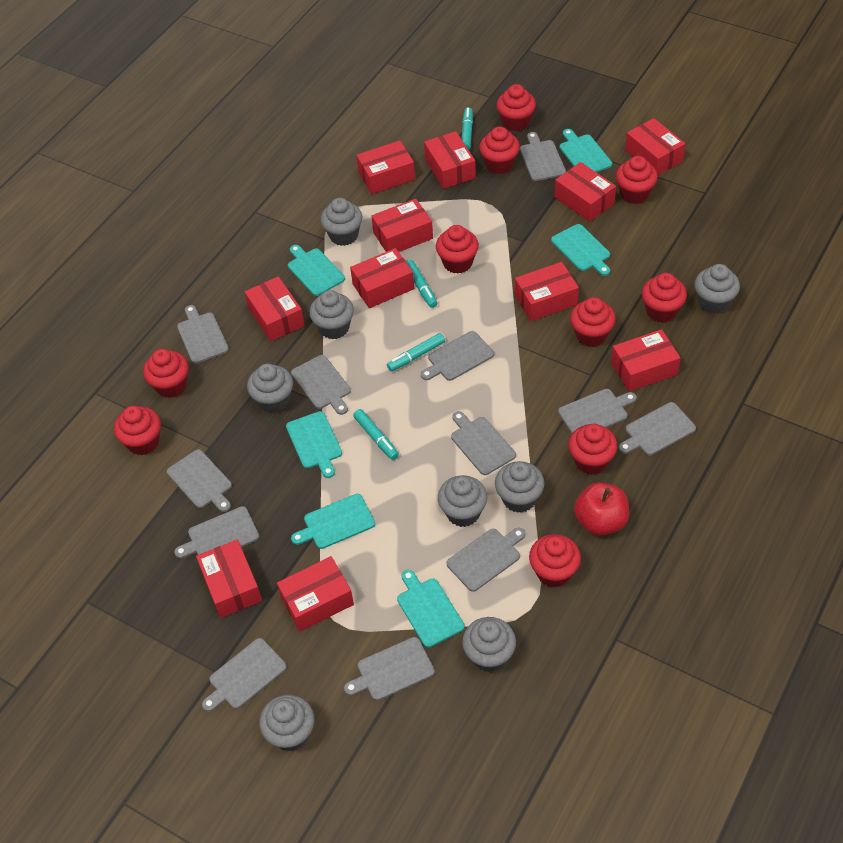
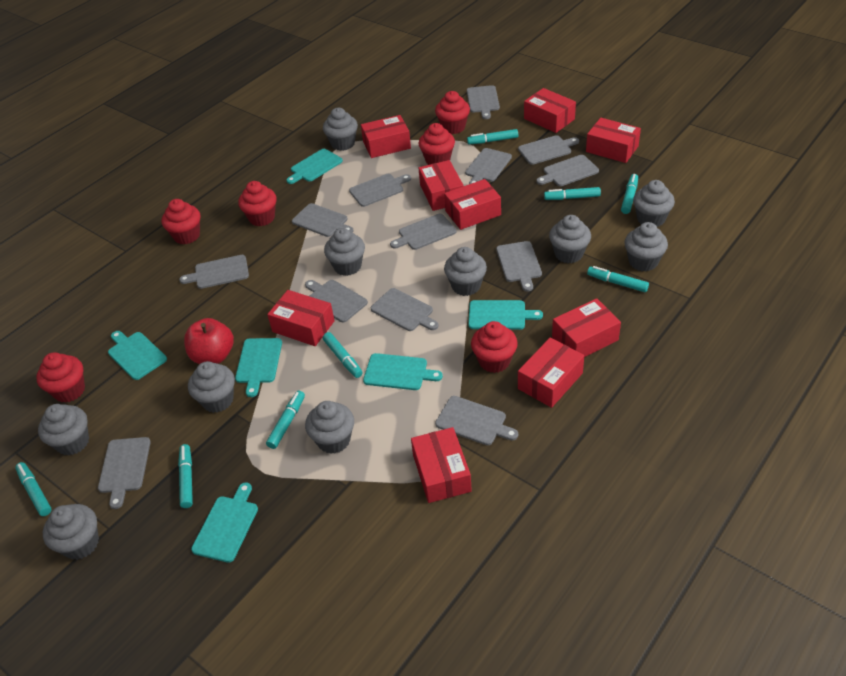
grey cupcake: 8 -> 10
grey cutting board: 12 -> 13
red box: 11 -> 9
red cupcake: 10 -> 6
turquoise marker: 4 -> 8

